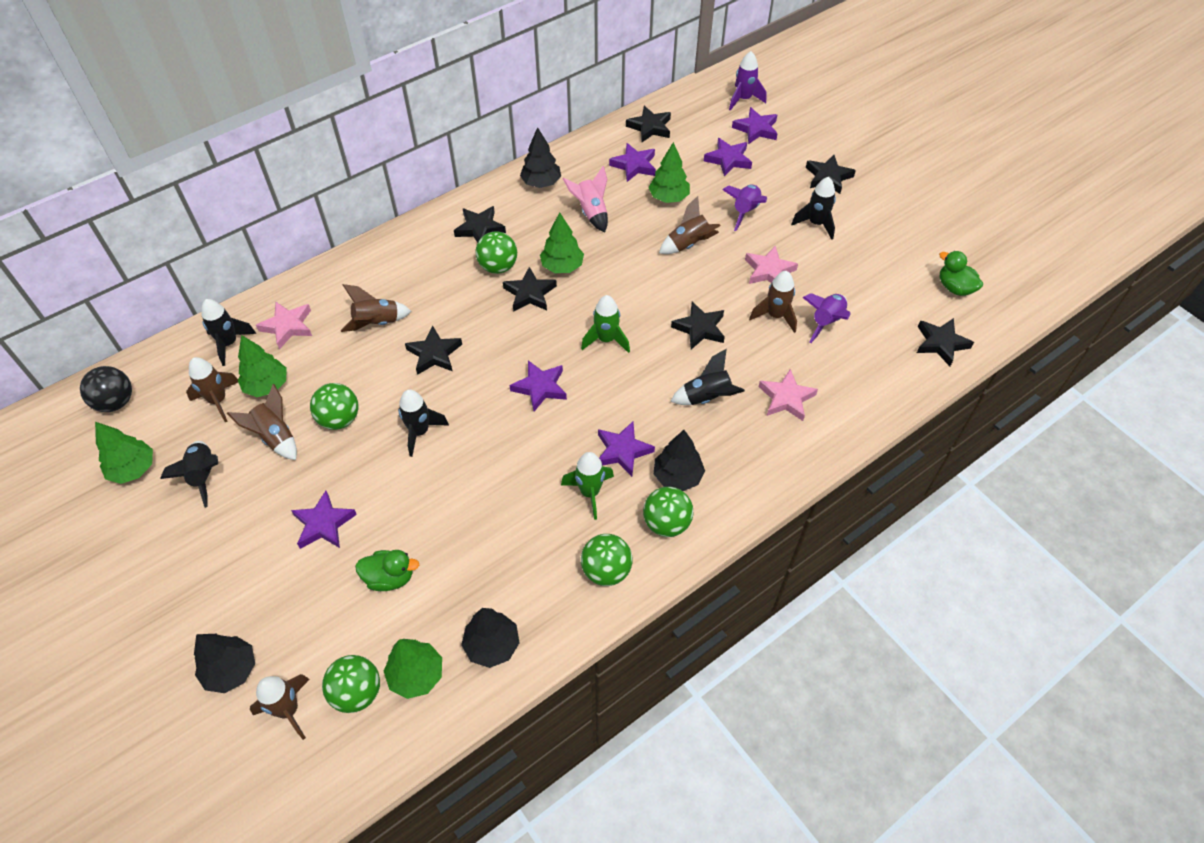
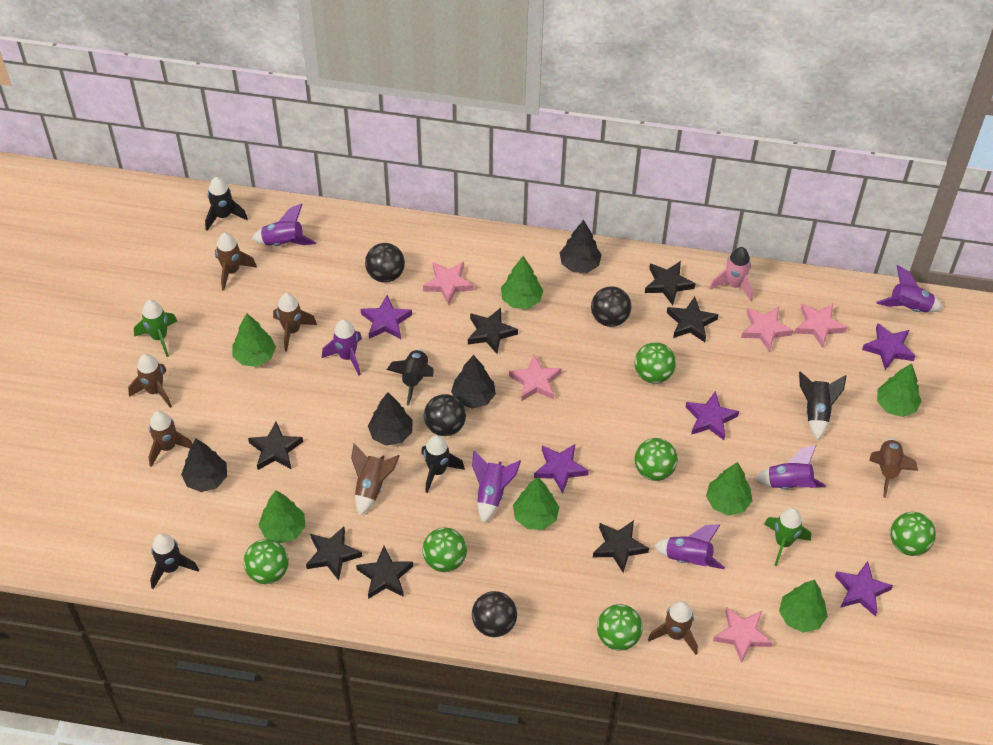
black ball: 1 -> 4
brown rocket: 6 -> 7
green ball: 5 -> 6
green duck: 2 -> 0
green tree: 5 -> 7
pink star: 3 -> 5
purple rocket: 3 -> 6
purple star: 6 -> 5

